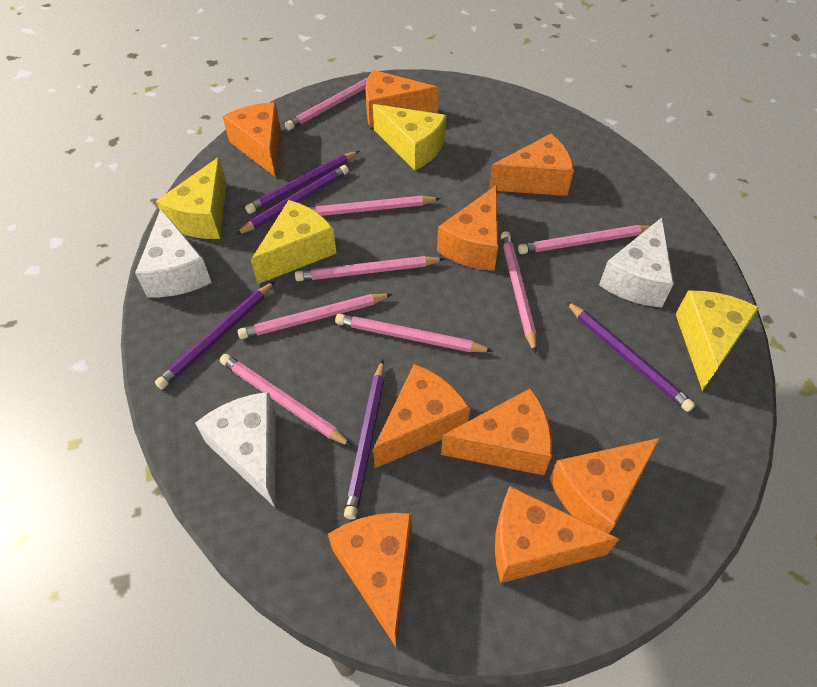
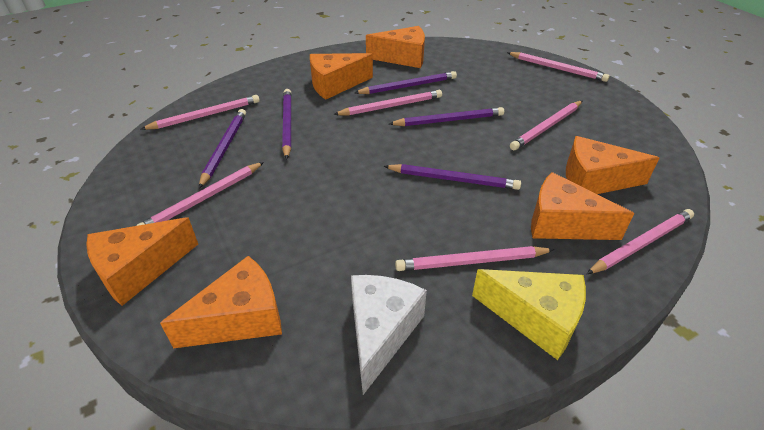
orange cheese: 9 -> 6
pink pencil: 8 -> 7
white cheese: 3 -> 1
yellow cheese: 4 -> 1

